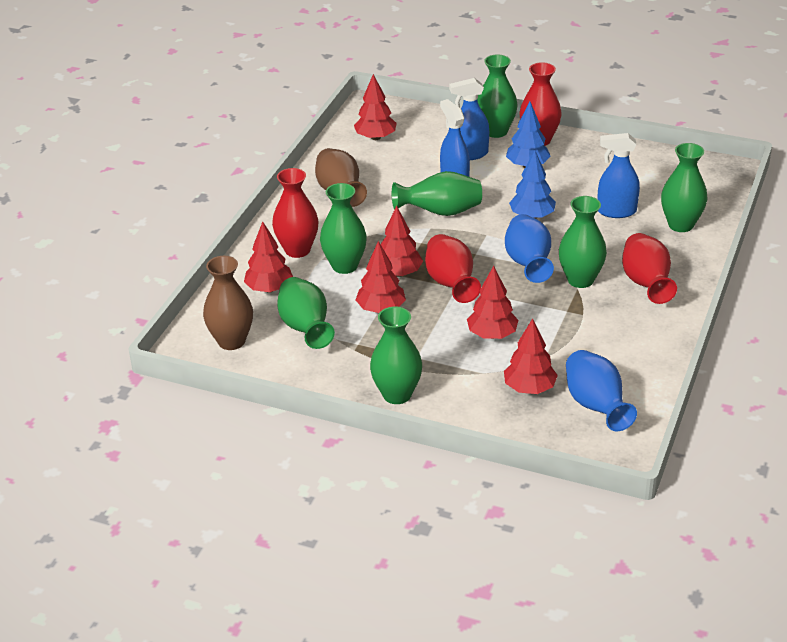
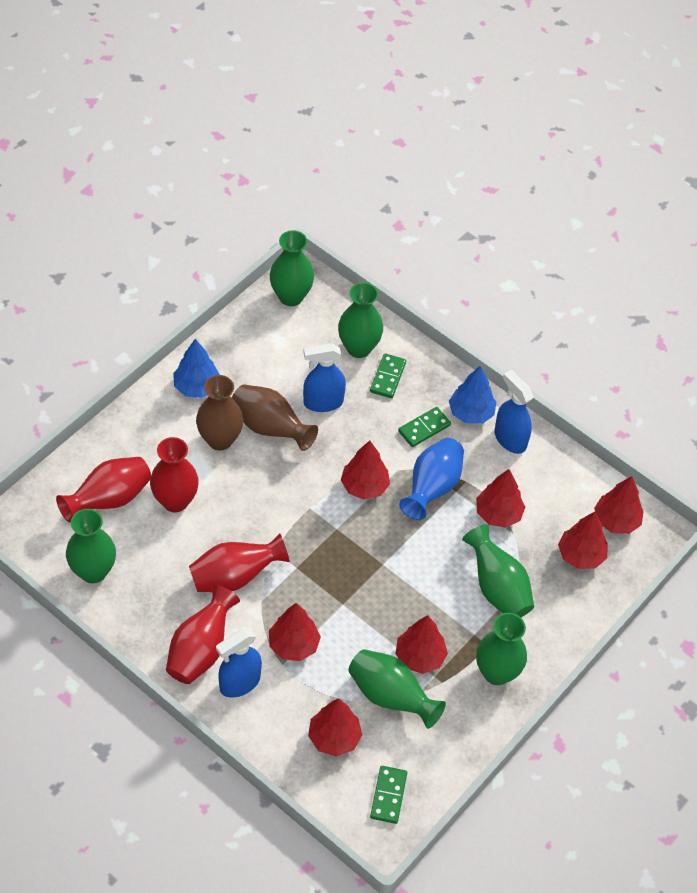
blue vase: 2 -> 1
green domino: 0 -> 3
green vase: 7 -> 6
red tree: 6 -> 7

